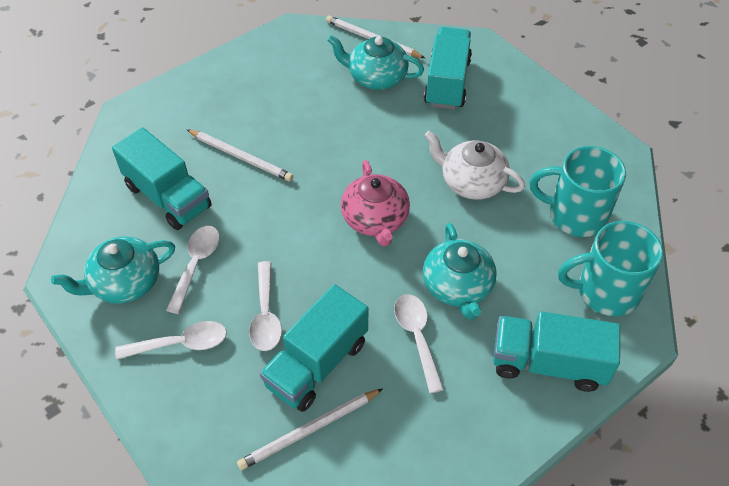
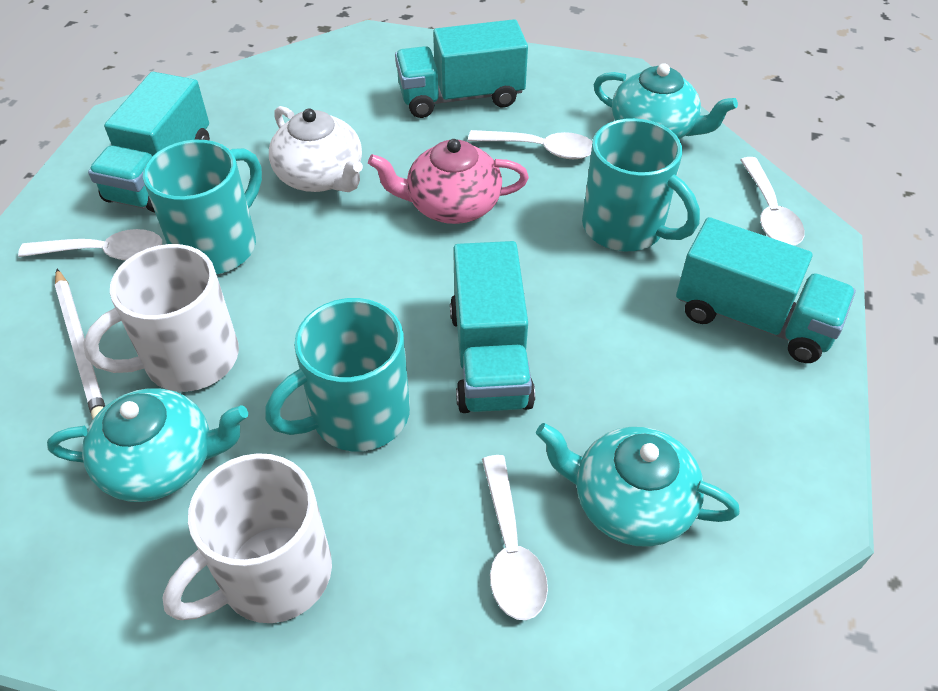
turquoise mug: 2 -> 3
white mug: 0 -> 2
white pencil: 3 -> 1

